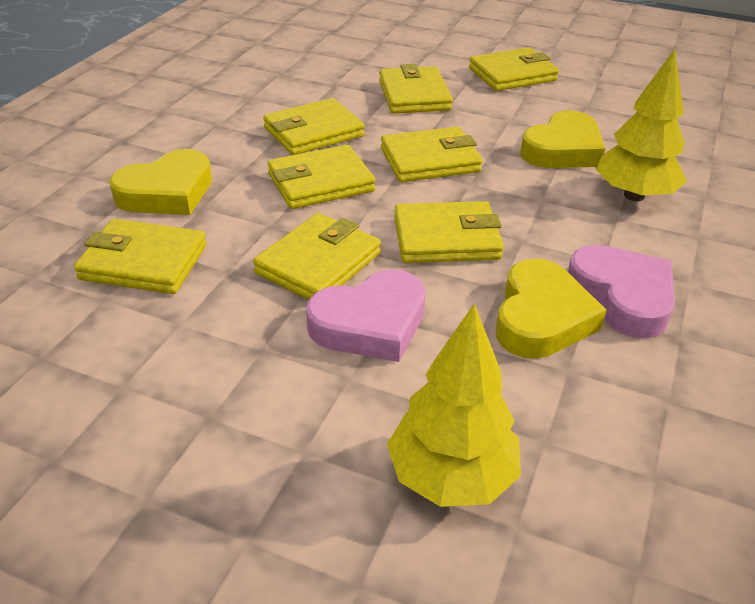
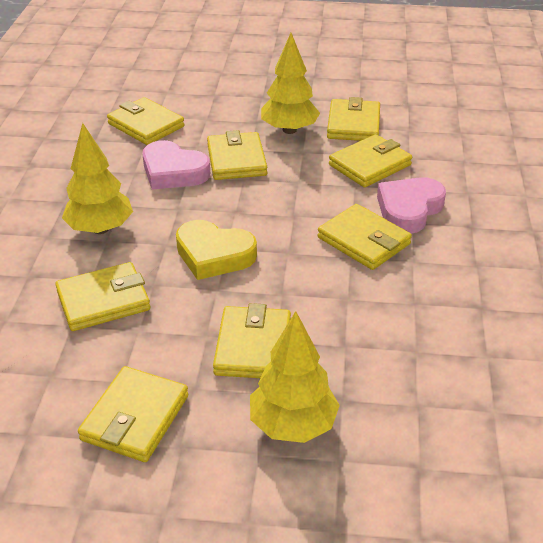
yellow heart: 3 -> 1
yellow tree: 2 -> 3

